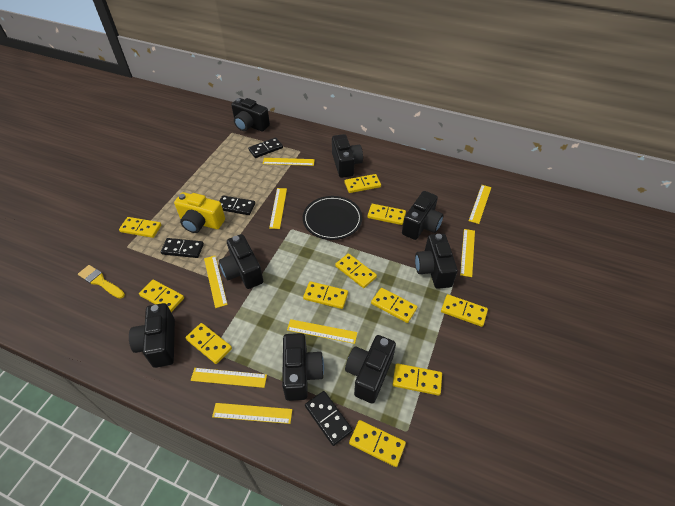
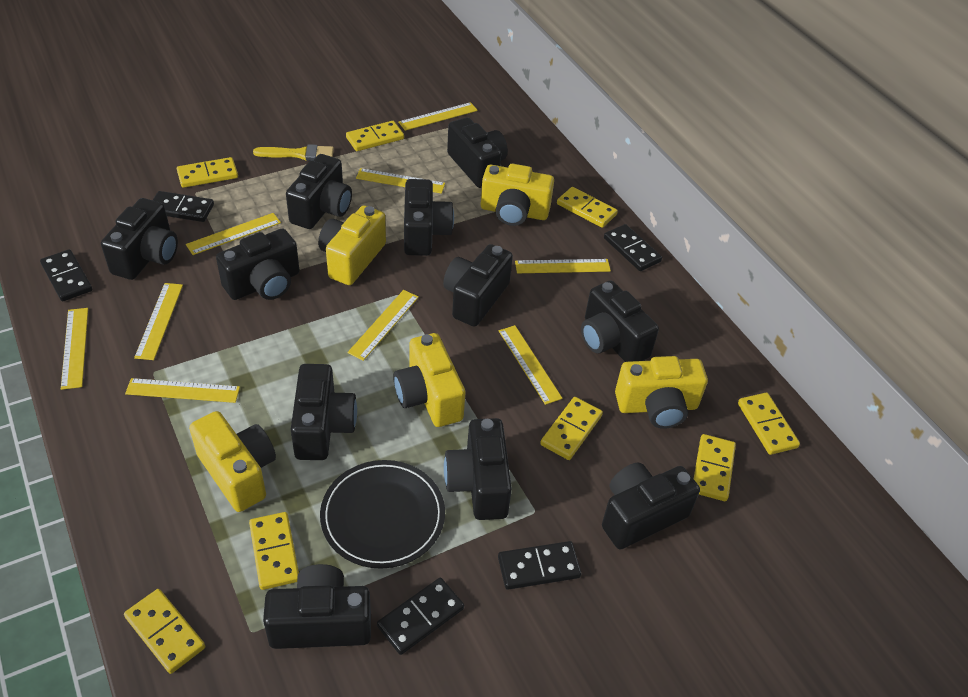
black camera: 8 -> 11
black domino: 4 -> 5
yellow camera: 1 -> 5
yellow domino: 11 -> 8
yellow ruler: 8 -> 9

